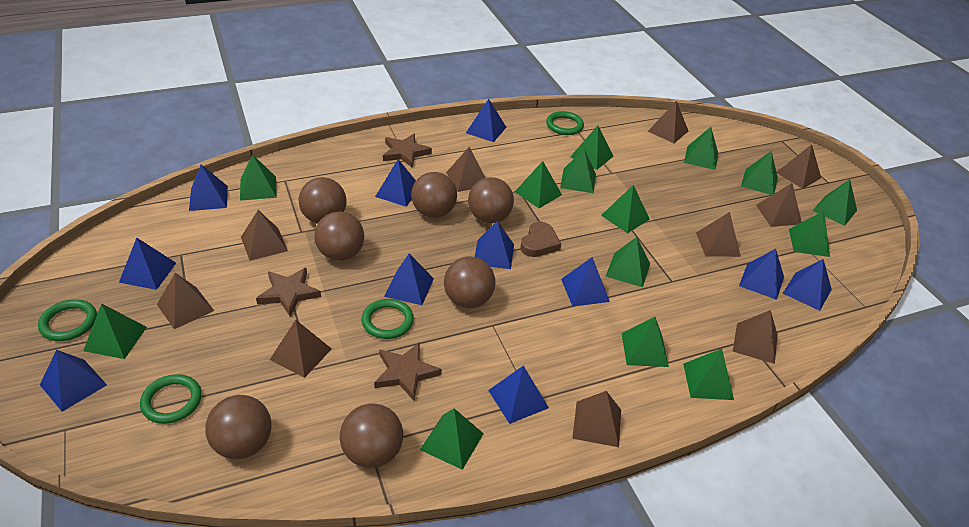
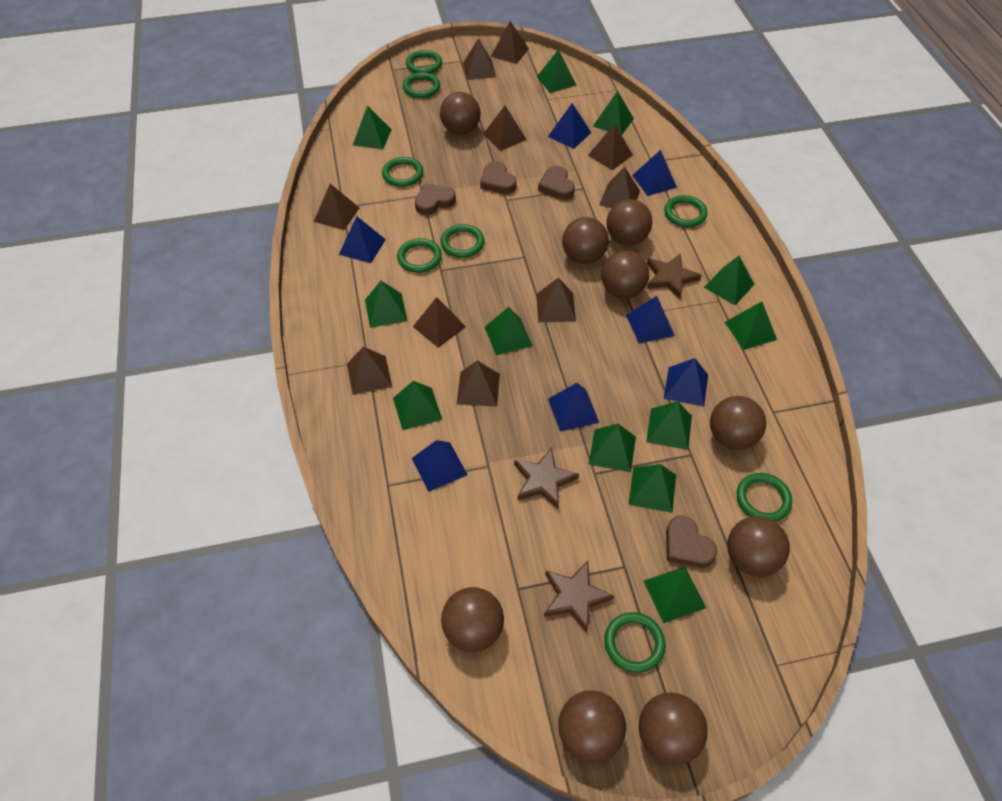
blue pyramid: 11 -> 7
brown ball: 7 -> 9
brown heart: 1 -> 4
green pyramid: 14 -> 12
green ring: 4 -> 8

